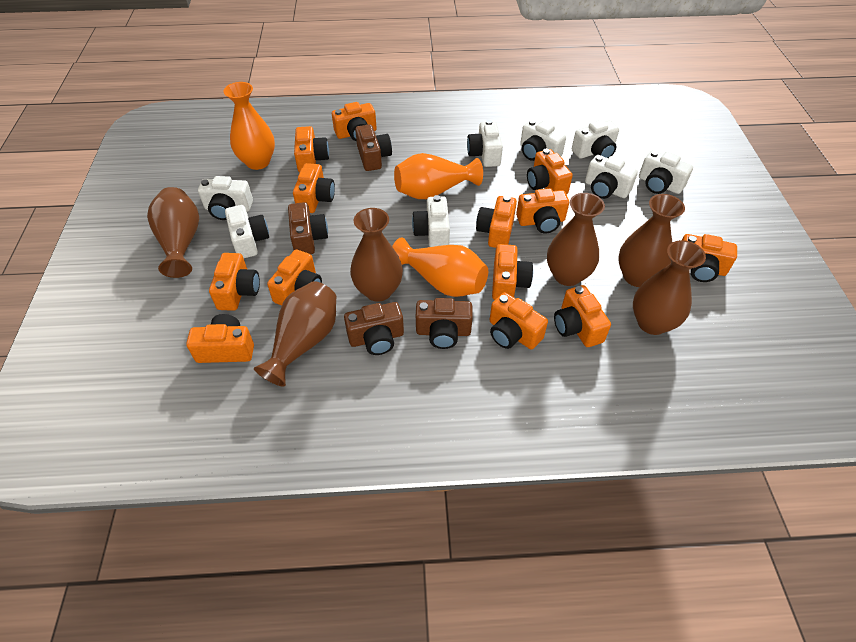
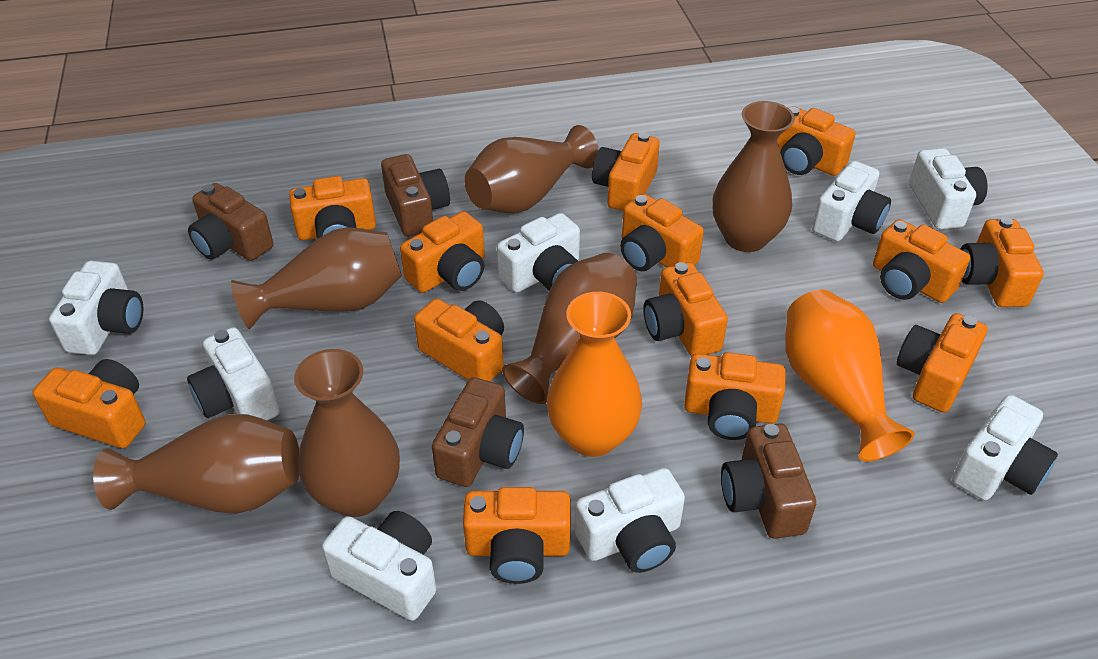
orange vase: 3 -> 2

